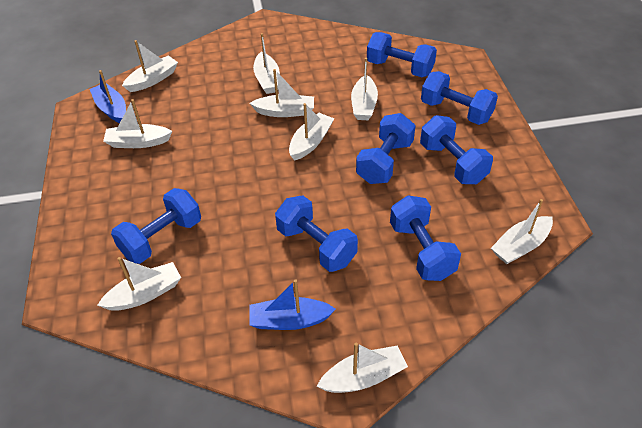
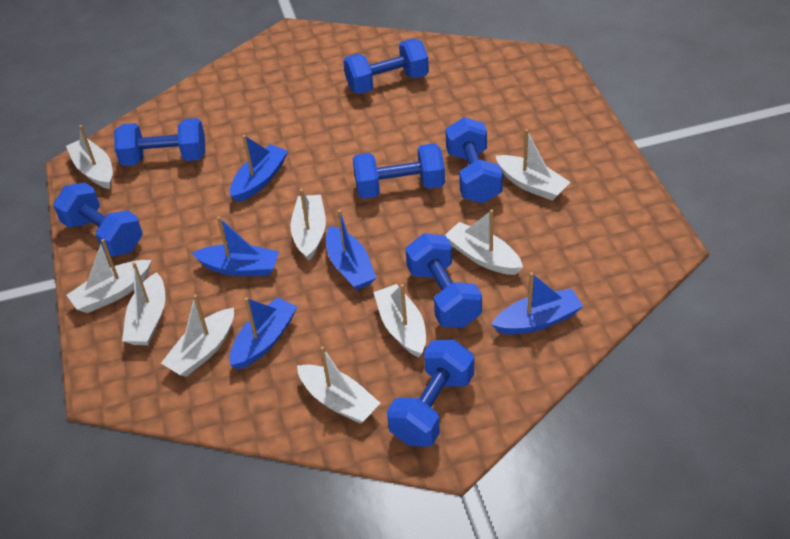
blue boat: 2 -> 5

